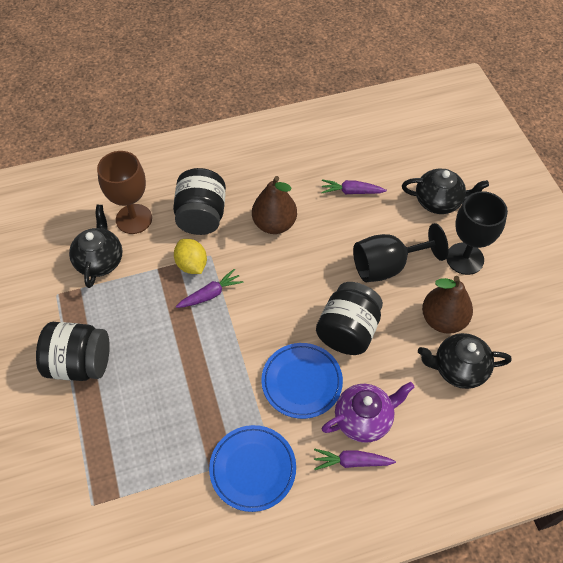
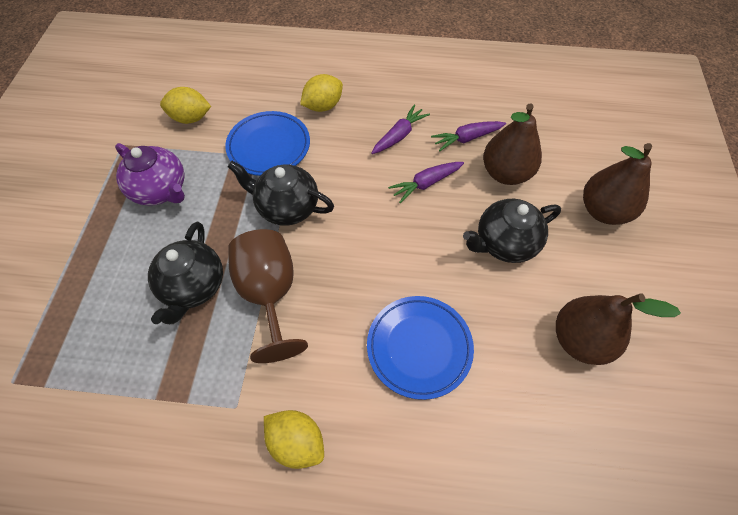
black goblet: 2 -> 0
black jar: 3 -> 0
brown pear: 2 -> 3
yellow lemon: 1 -> 3

